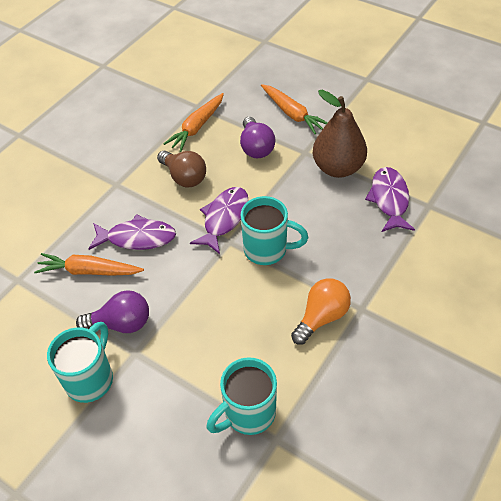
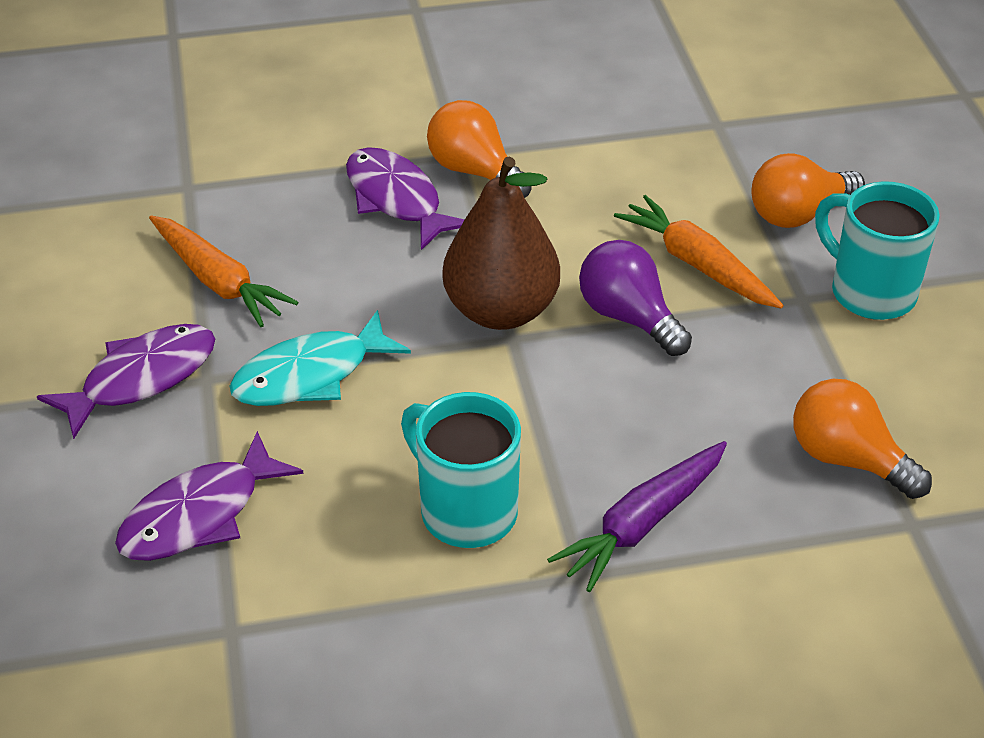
brown light bulb: 1 -> 0
orange carrot: 3 -> 2
orange light bulb: 1 -> 3
purple carrot: 0 -> 1
purple light bulb: 2 -> 1
turquoise fish: 0 -> 1
turquoise mug: 3 -> 2

